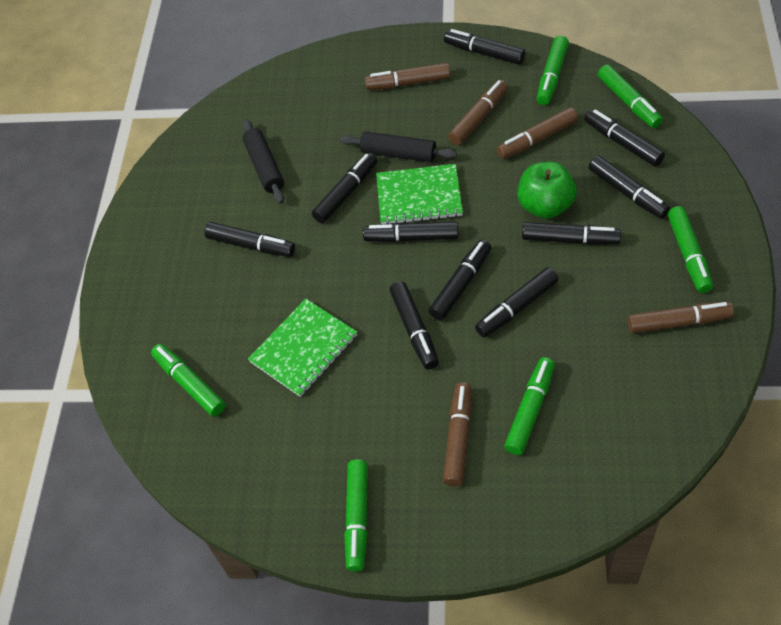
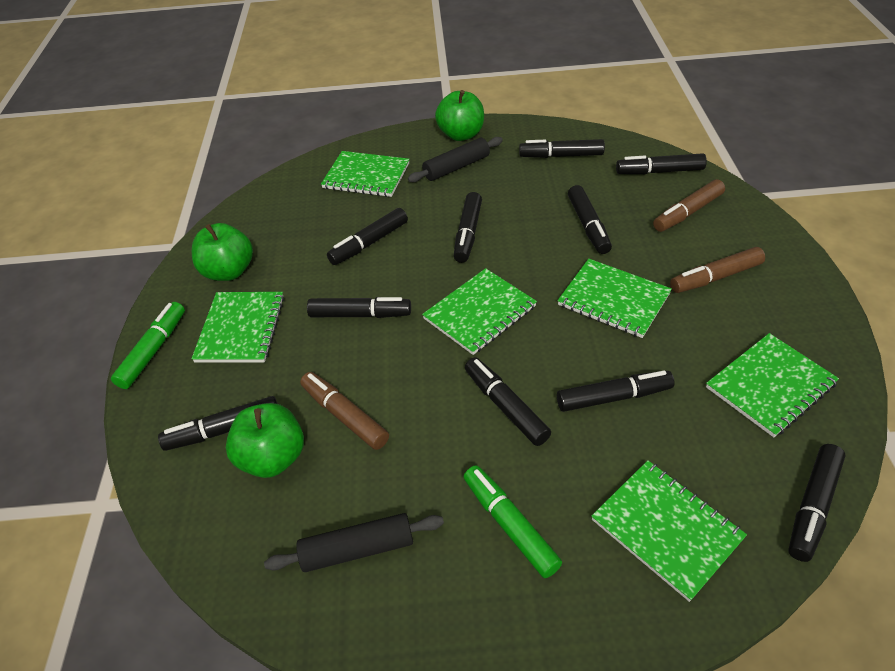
brown marker: 5 -> 3
green apple: 1 -> 3
green marker: 6 -> 2
green notebook: 2 -> 6

